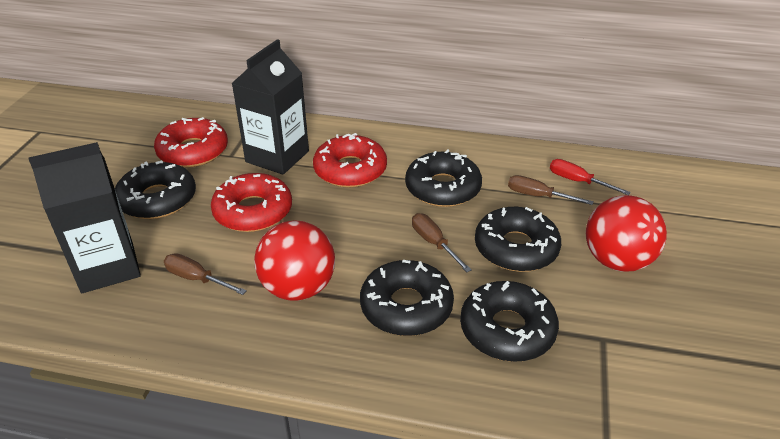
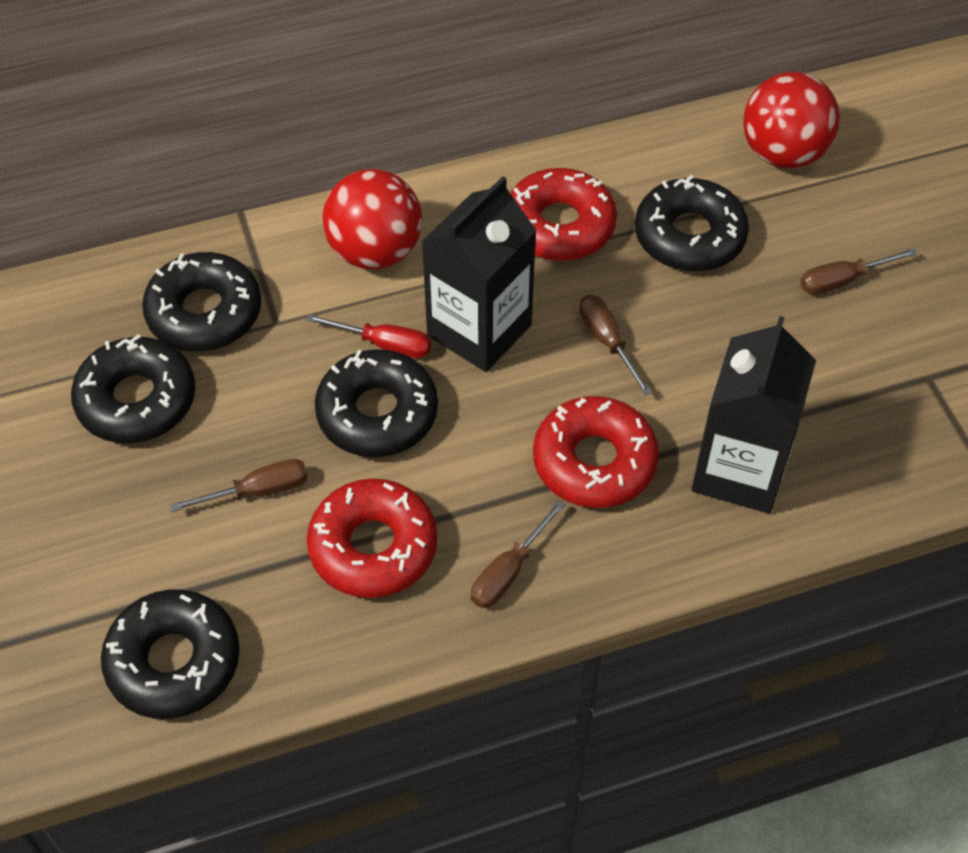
brown screwdriver: 3 -> 4

